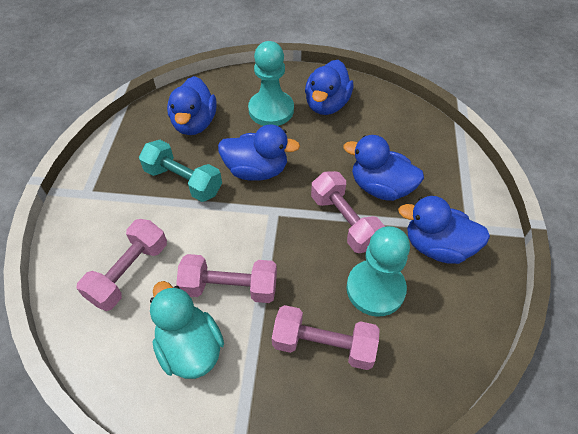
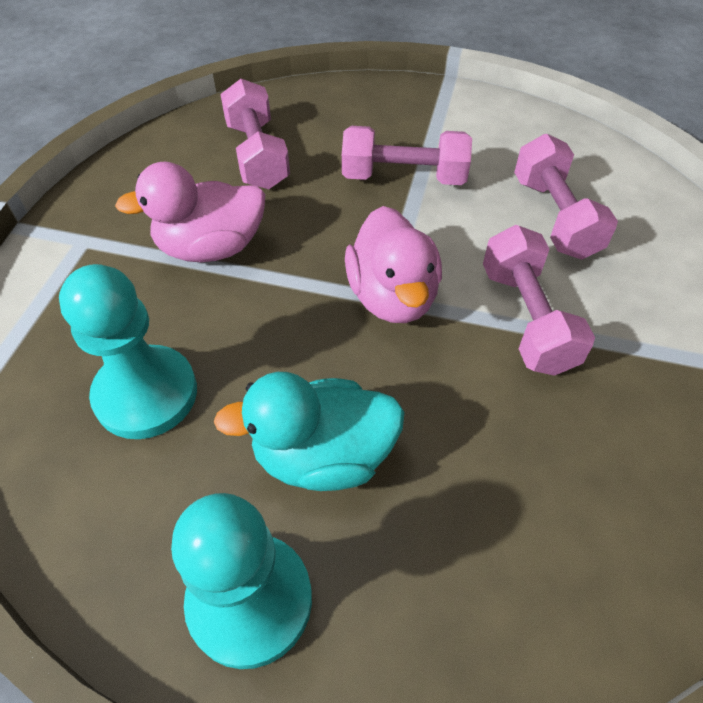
blue duck: 5 -> 0
pink duck: 0 -> 2
turquoise dumbbell: 1 -> 0

